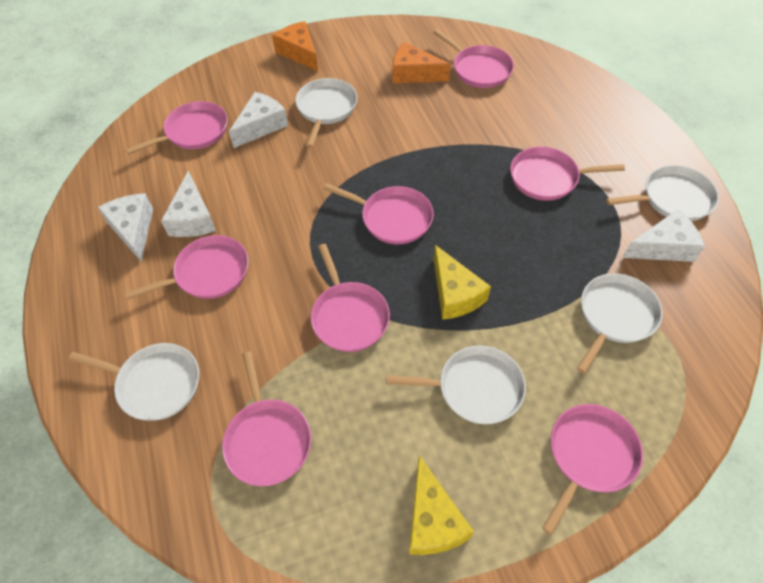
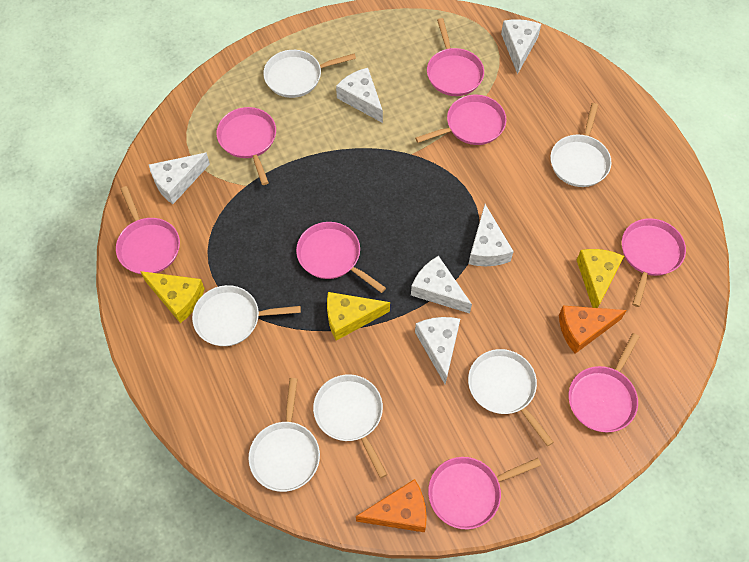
white cheese: 4 -> 6
white pan: 5 -> 6
yellow cheese: 2 -> 3

